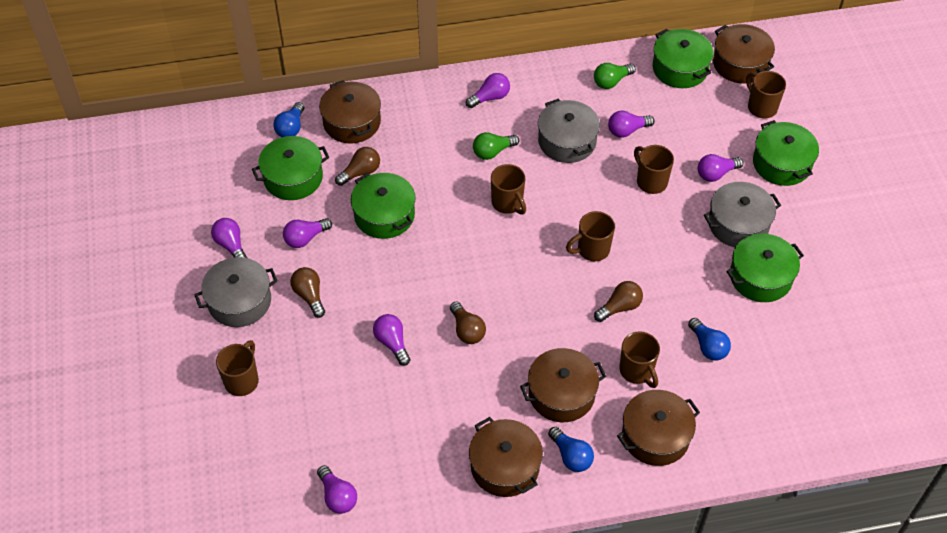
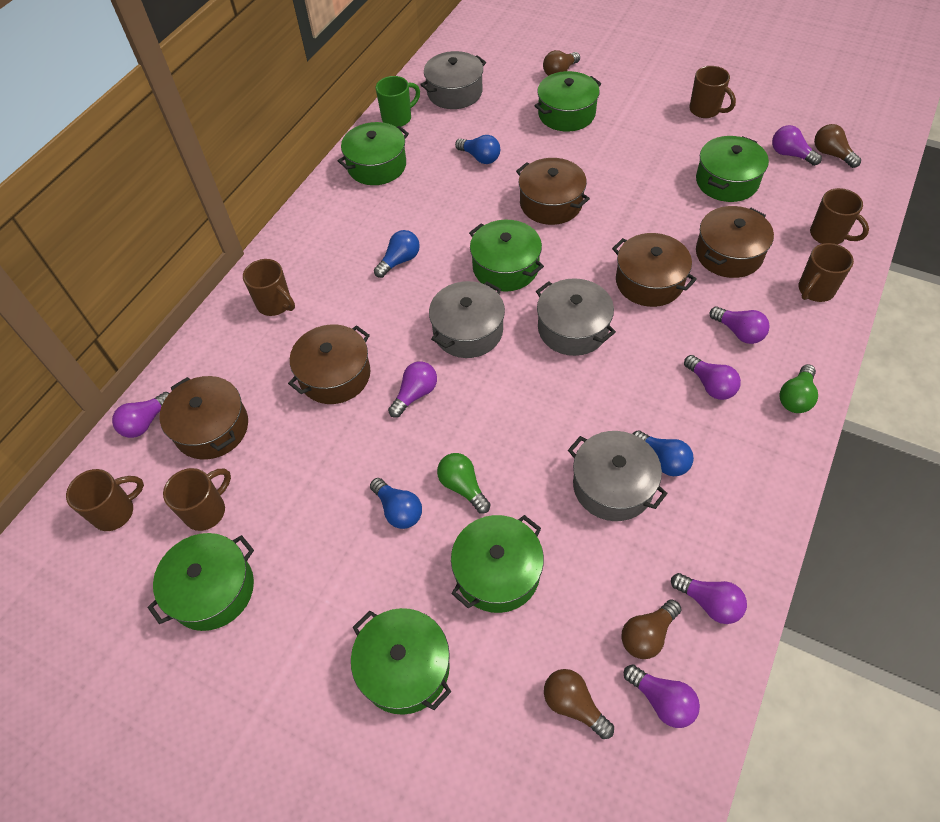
blue light bulb: 3 -> 4
green mug: 0 -> 1
green pot: 5 -> 7
grey pot: 3 -> 4

